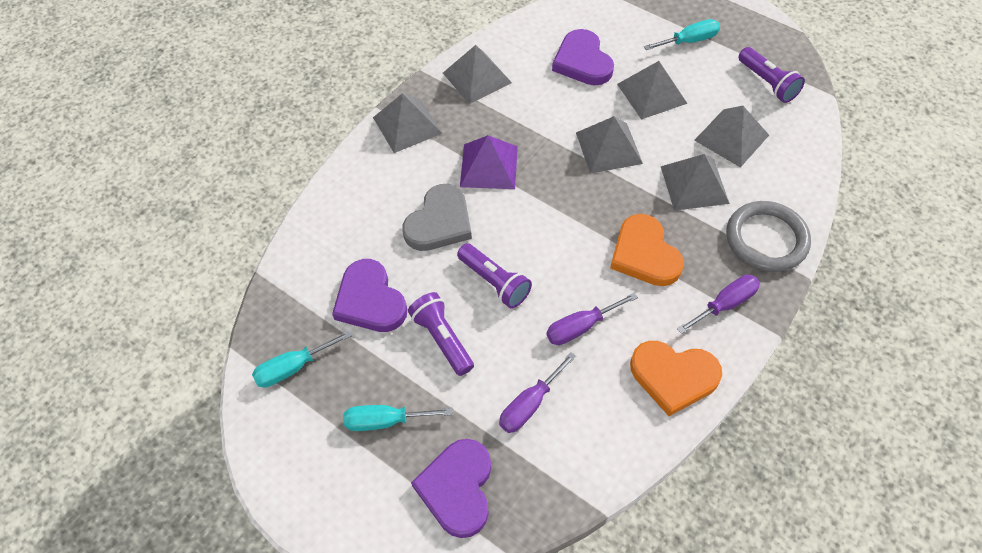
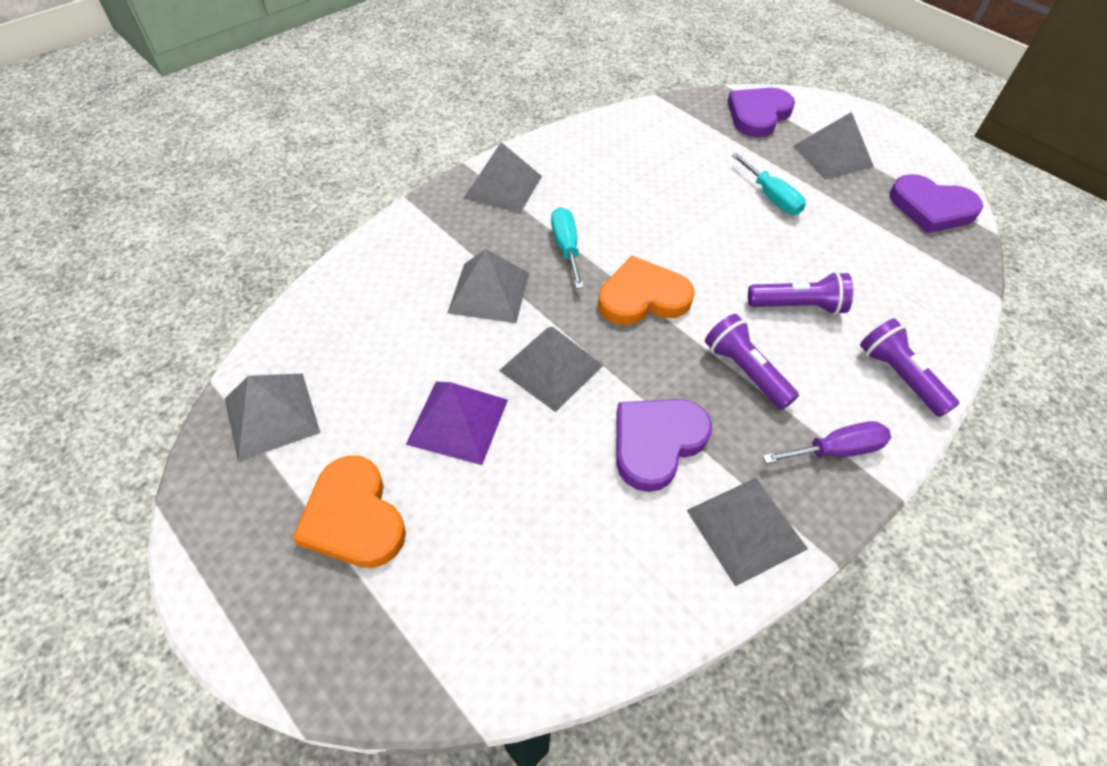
grey heart: 1 -> 0
grey ring: 1 -> 0
purple screwdriver: 3 -> 1
turquoise screwdriver: 3 -> 2

